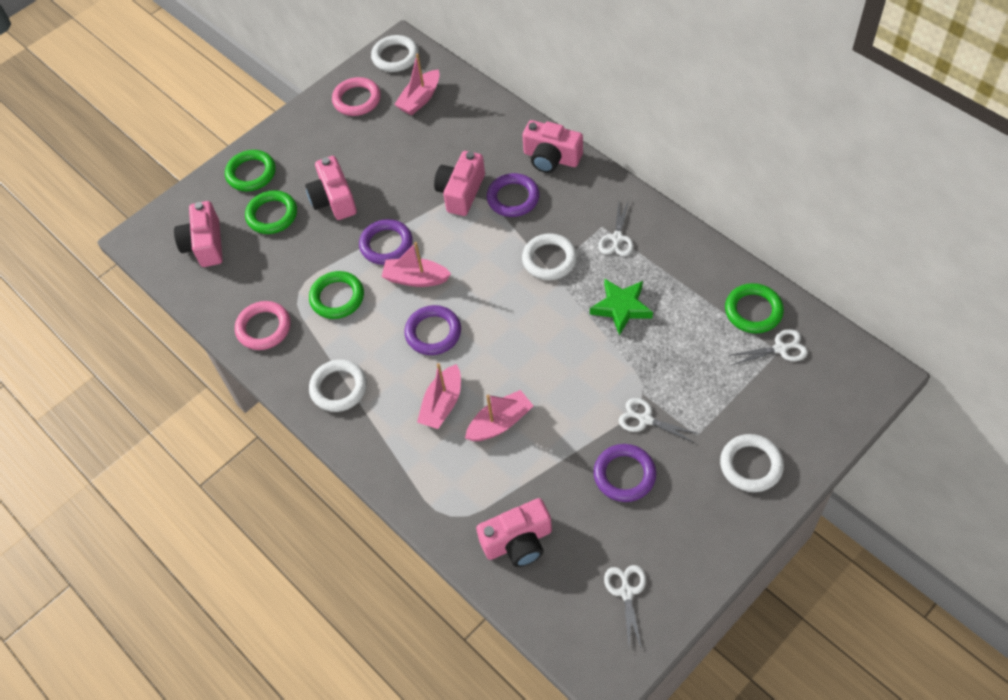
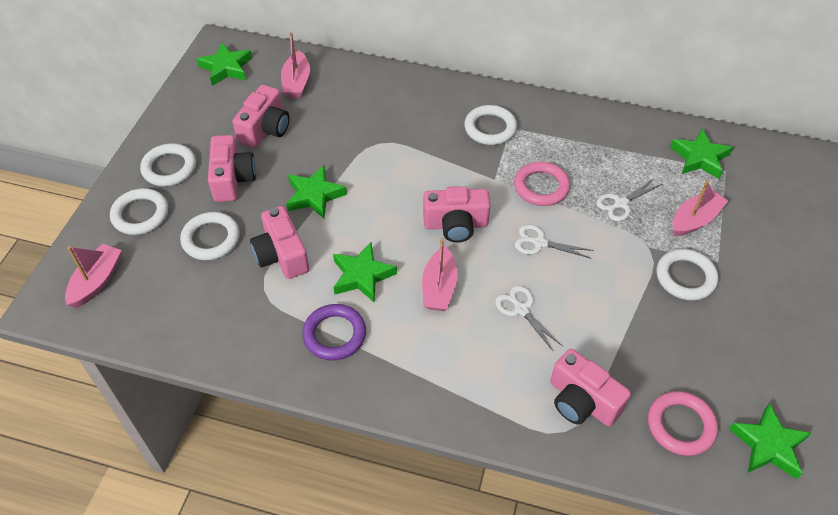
green ring: 4 -> 0
green star: 1 -> 5
purple ring: 4 -> 1
white ring: 4 -> 5
white scissors: 4 -> 3

